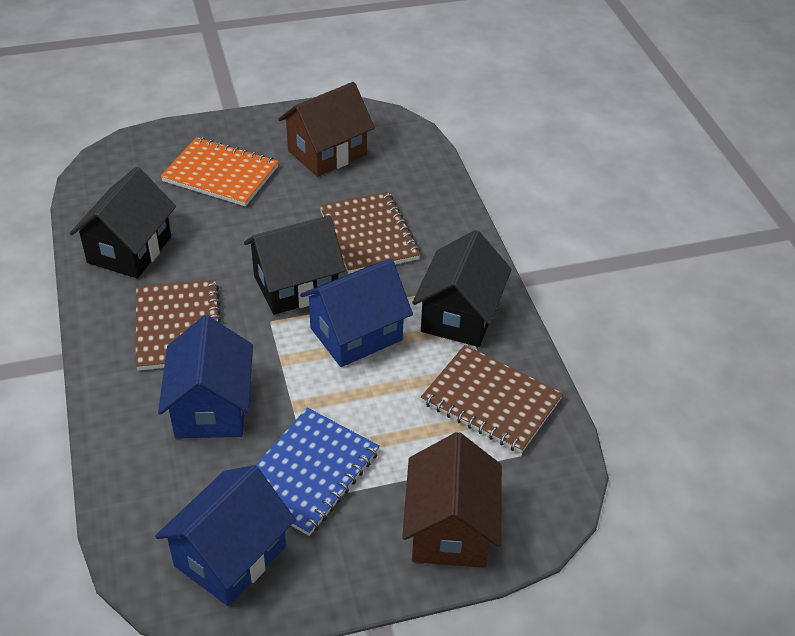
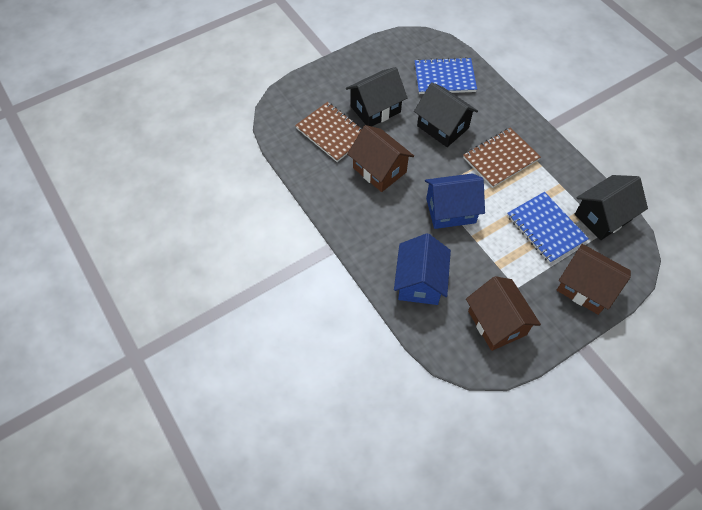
blue house: 3 -> 2
blue notebook: 1 -> 2
brown house: 2 -> 3
brown notebook: 3 -> 2
orange notebook: 1 -> 0

